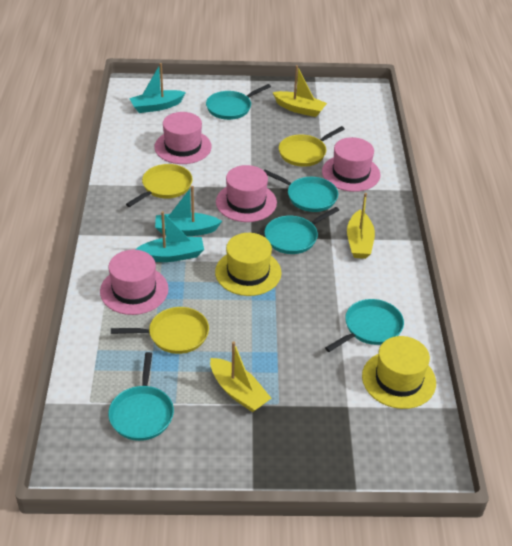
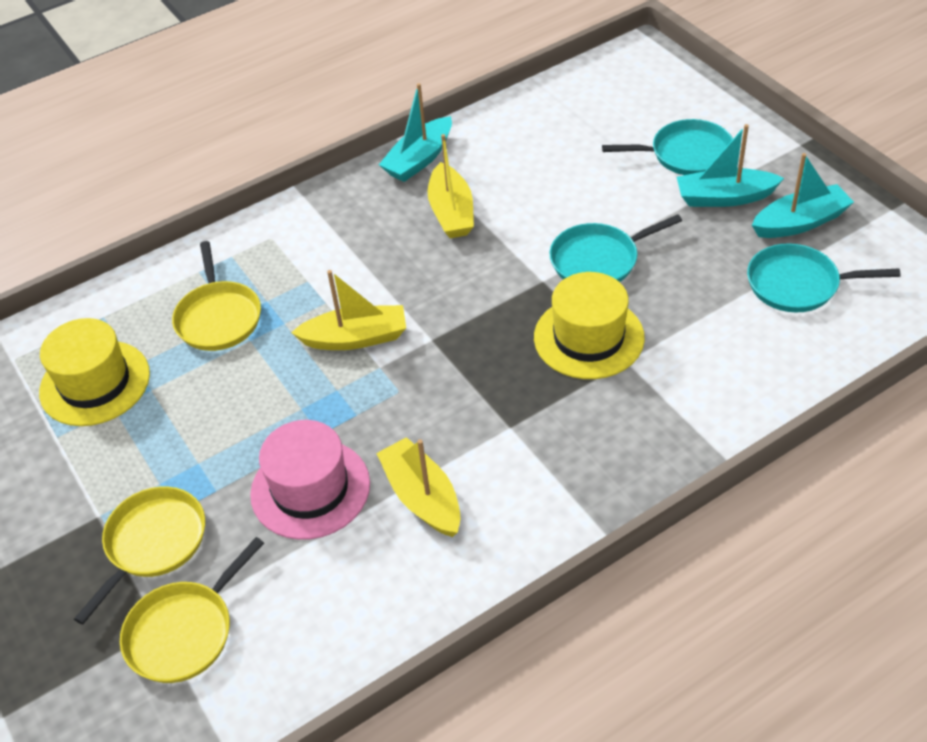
pink hat: 4 -> 1
turquoise pan: 5 -> 3

